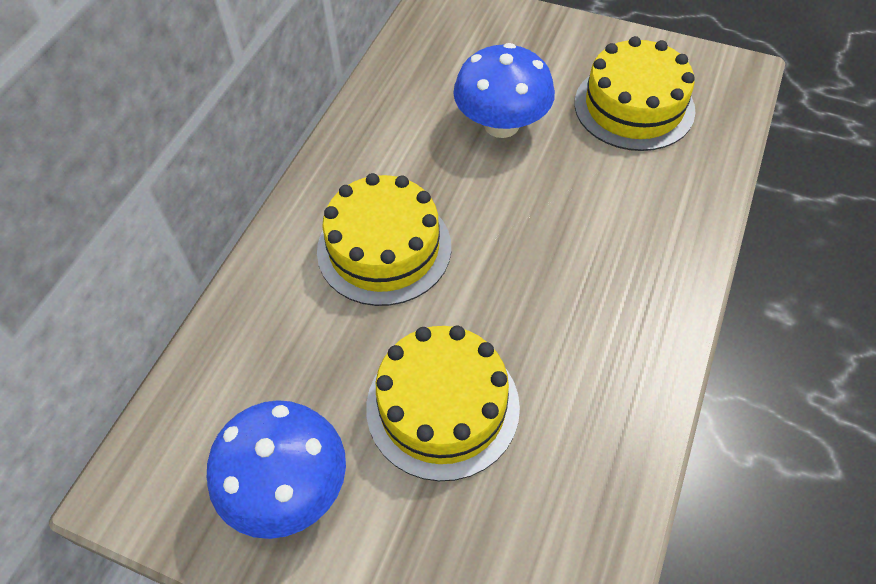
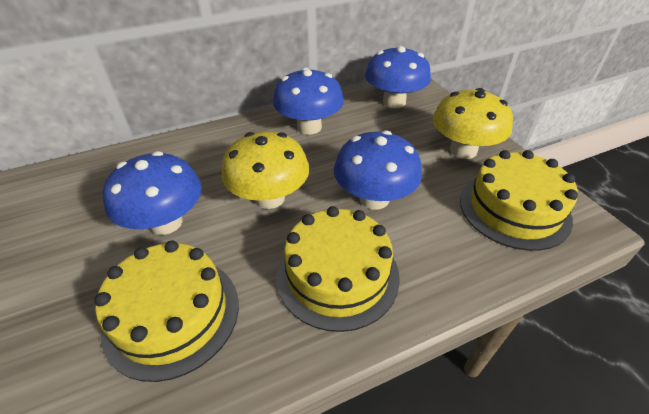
blue mushroom: 2 -> 4
yellow mushroom: 0 -> 2

